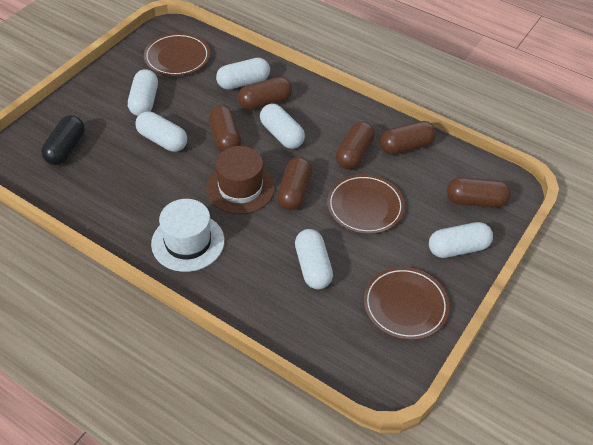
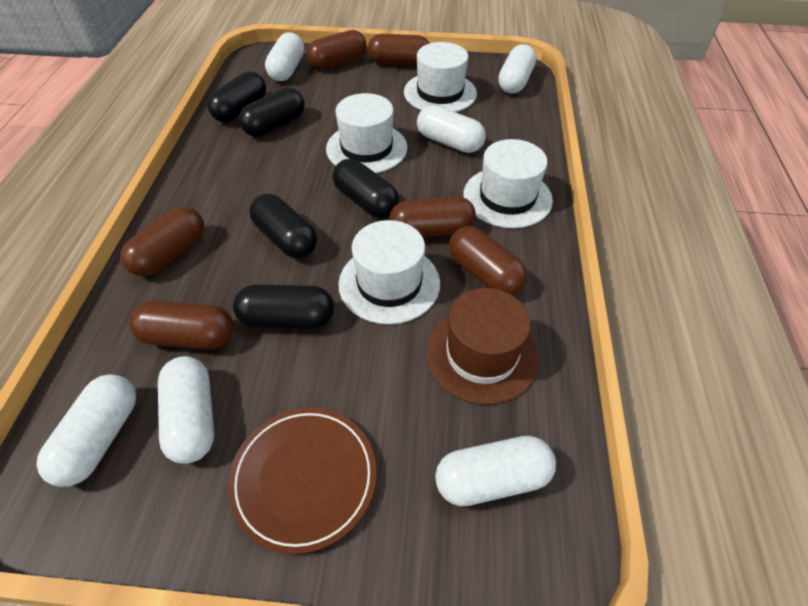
black capsule: 1 -> 5
brown plate: 3 -> 1
white hat: 1 -> 4

